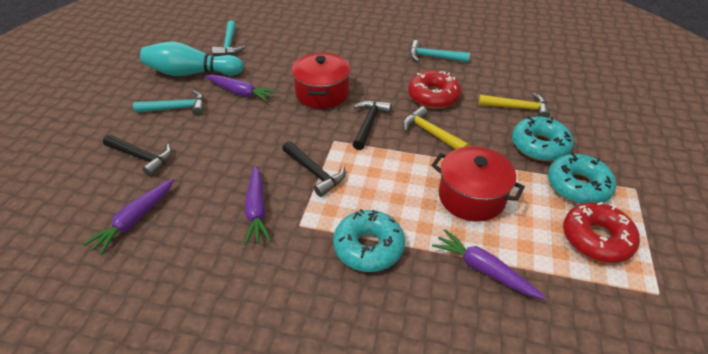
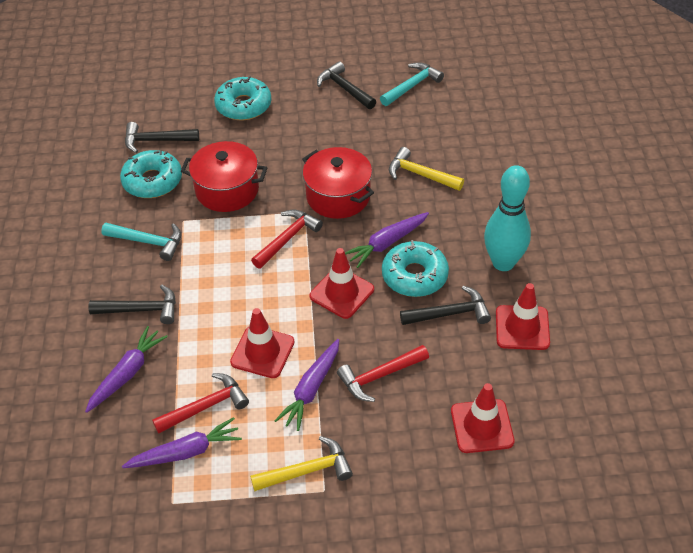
black hammer: 3 -> 4
red donut: 2 -> 0
red hammer: 0 -> 3
red traffic cone: 0 -> 4
turquoise hammer: 3 -> 2

